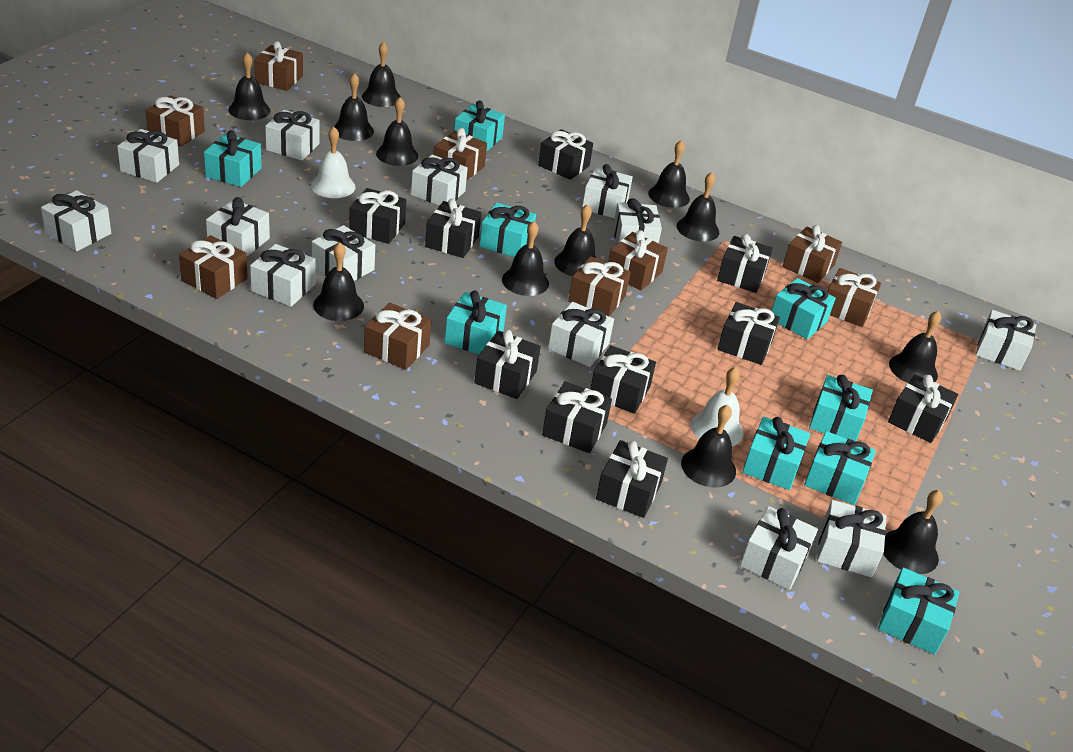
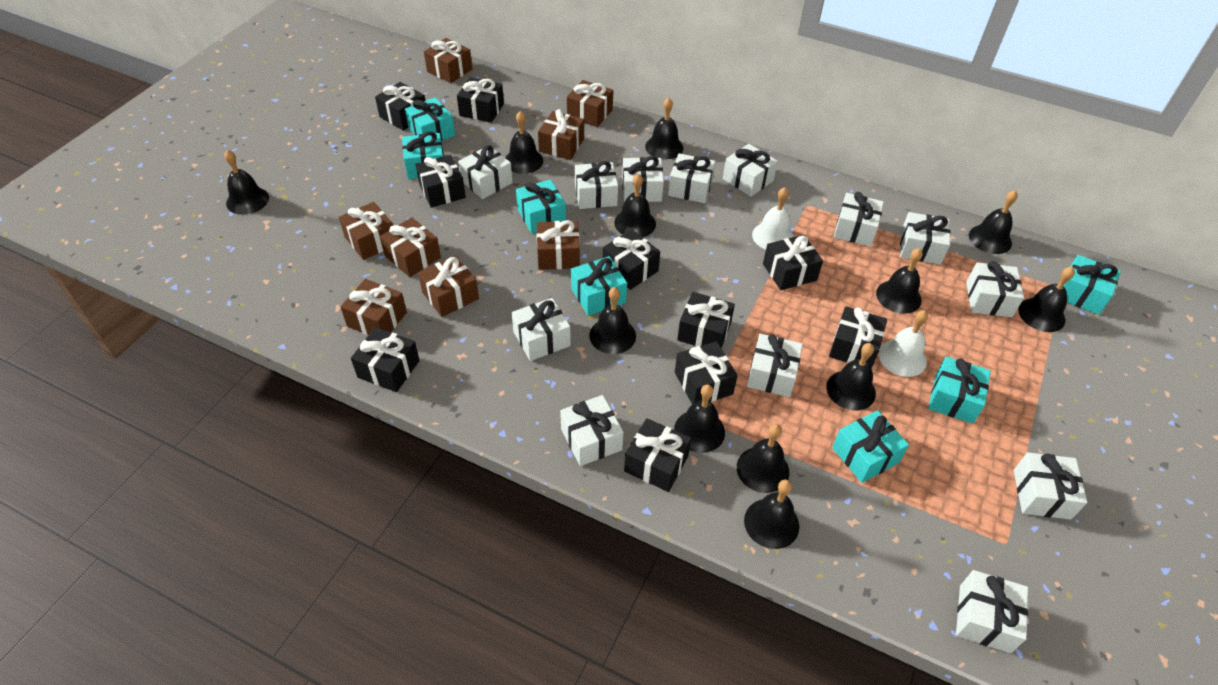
brown gift: 9 -> 8
turquoise gift: 9 -> 7

